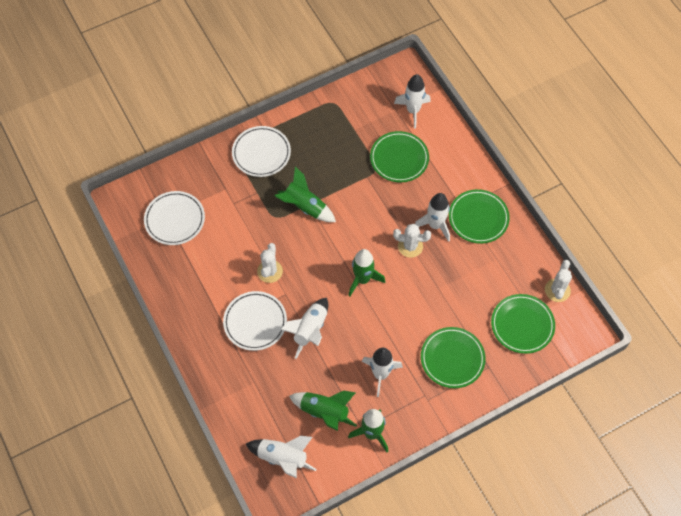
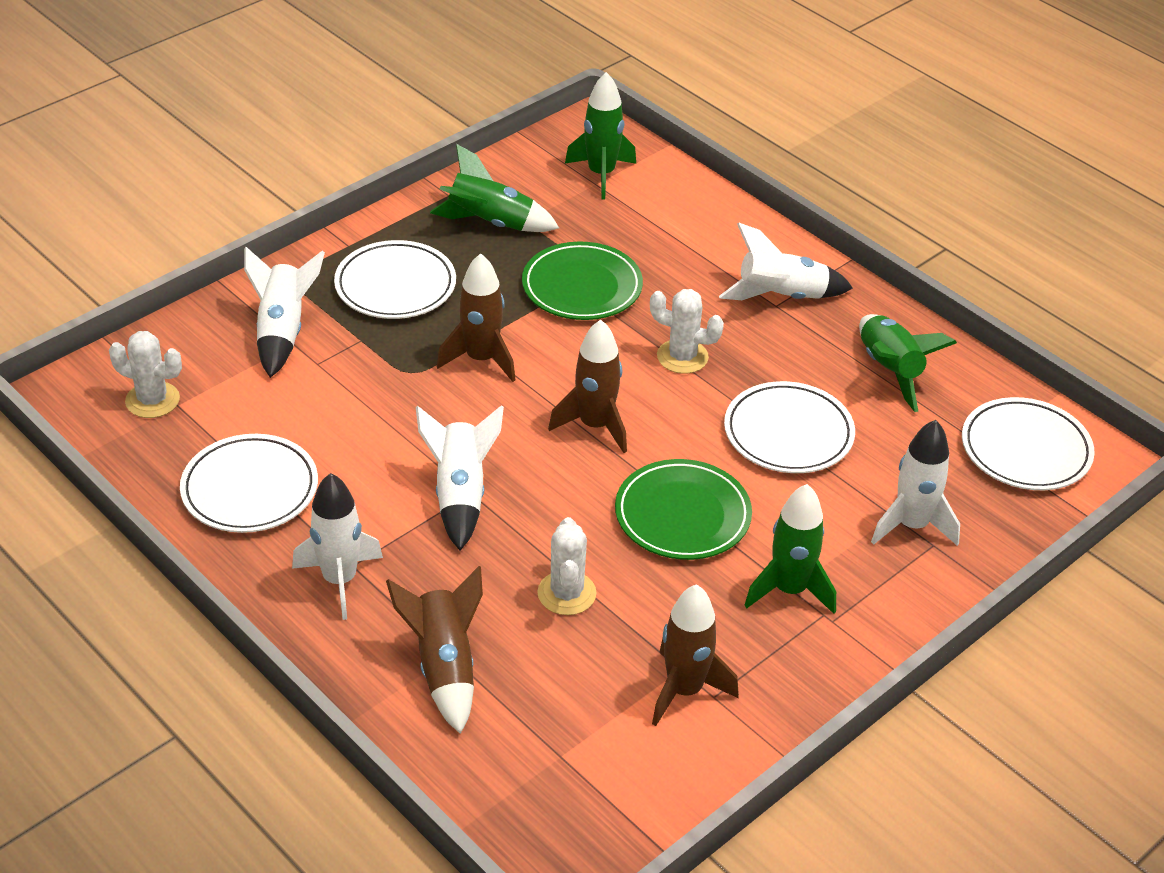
brown rocket: 0 -> 4
green plate: 4 -> 2
white plate: 3 -> 4

